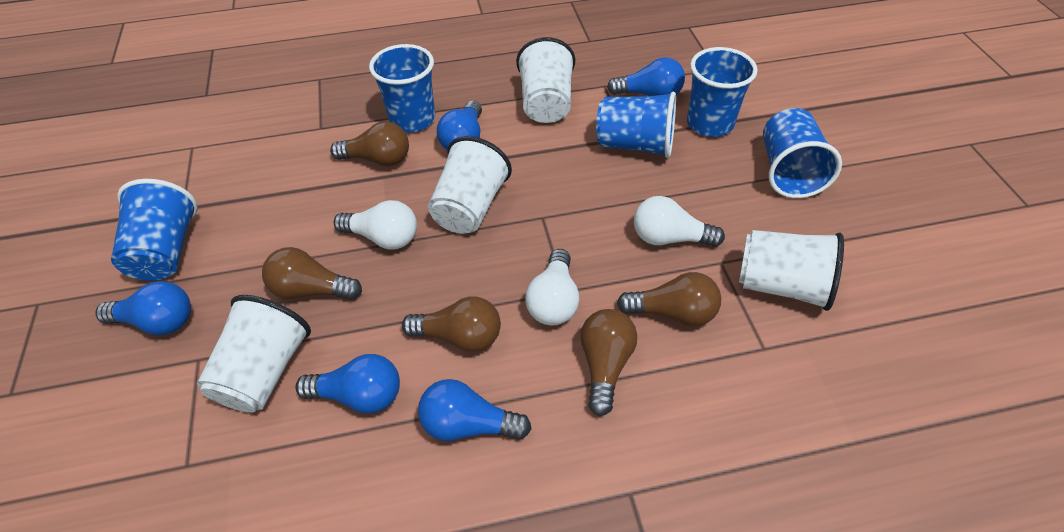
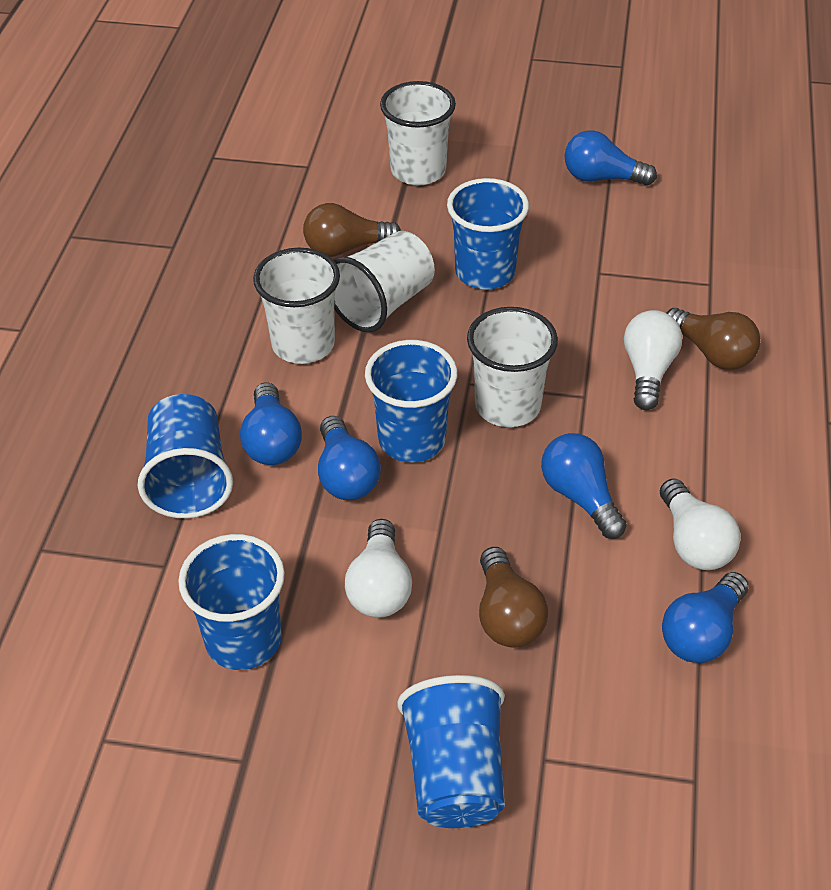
brown light bulb: 5 -> 3

